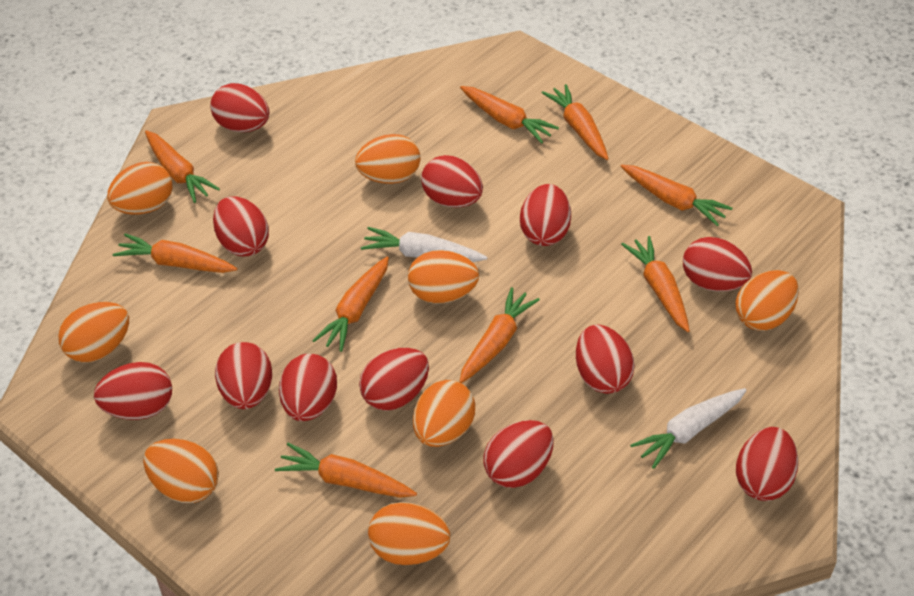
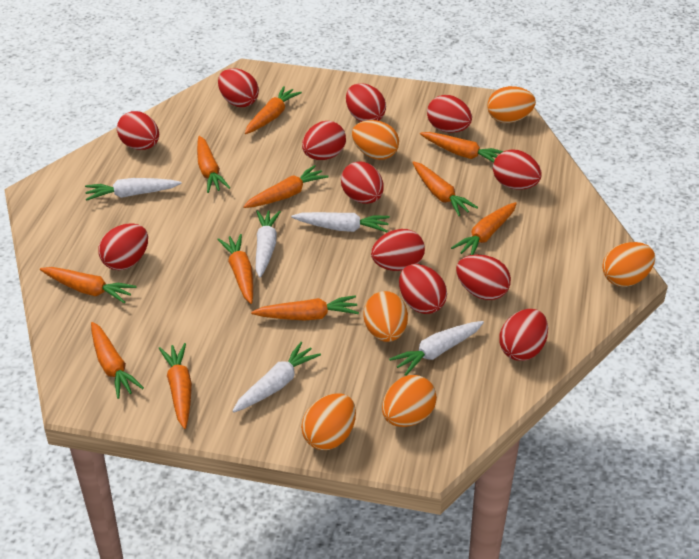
orange carrot: 9 -> 11
orange egg: 8 -> 6
white carrot: 2 -> 5

